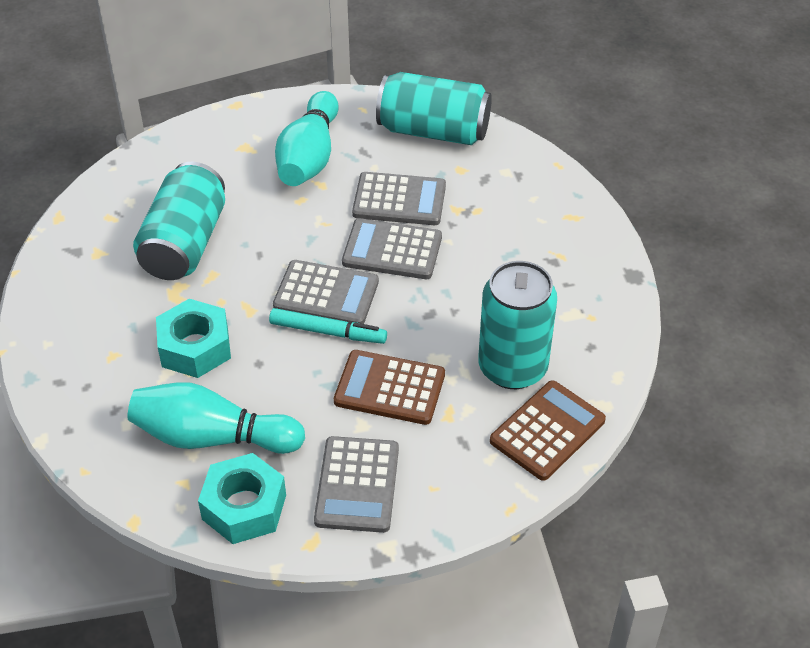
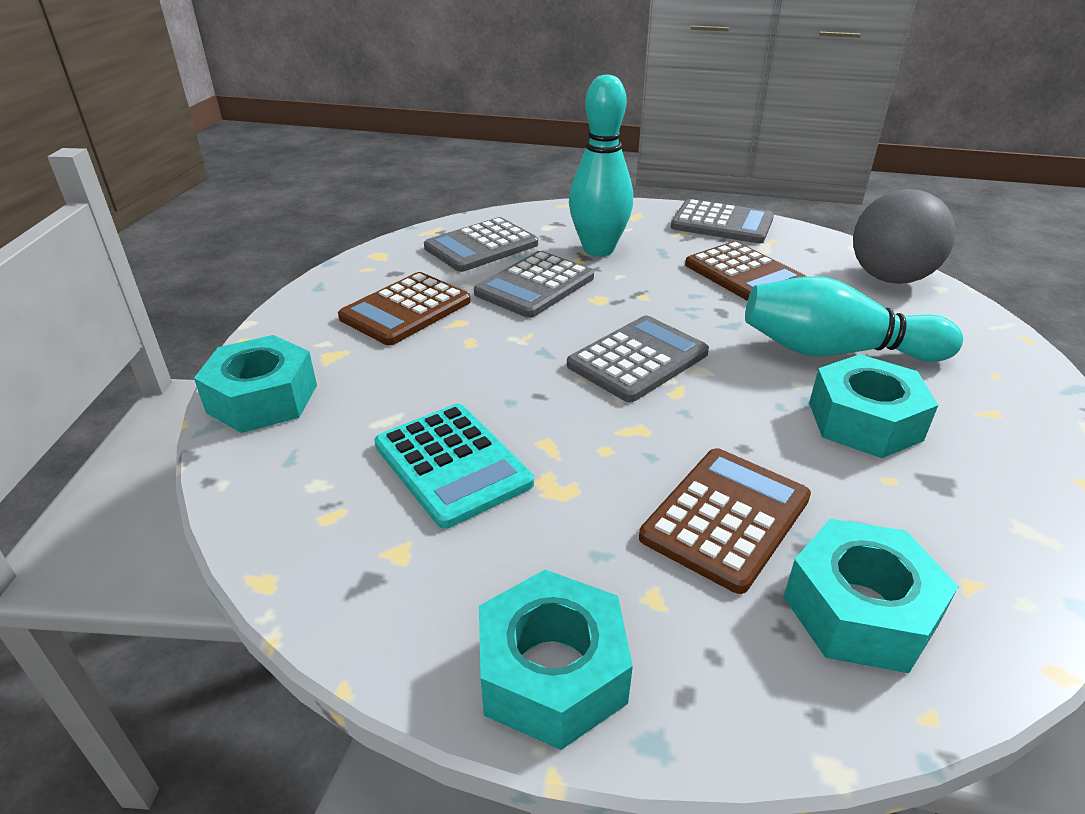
brown calculator: 2 -> 3
grey ball: 0 -> 1
turquoise calculator: 0 -> 1
turquoise can: 3 -> 0
turquoise marker: 1 -> 0
turquoise nut: 2 -> 4

